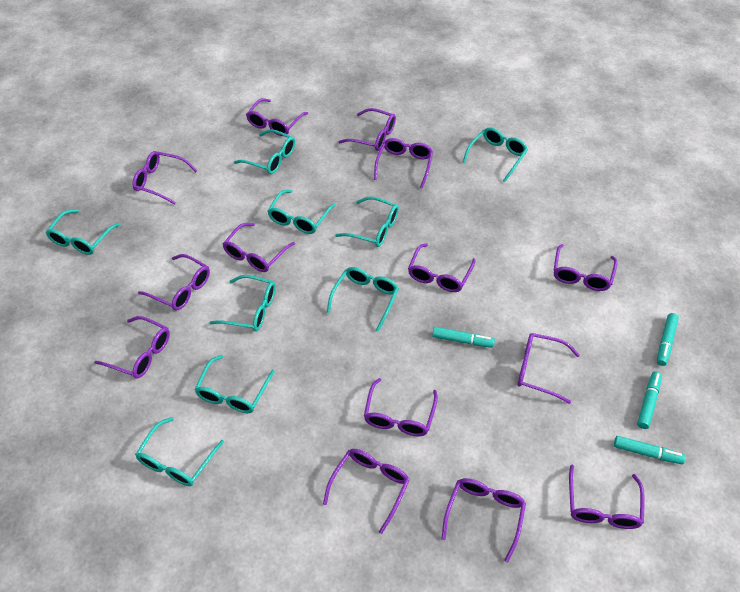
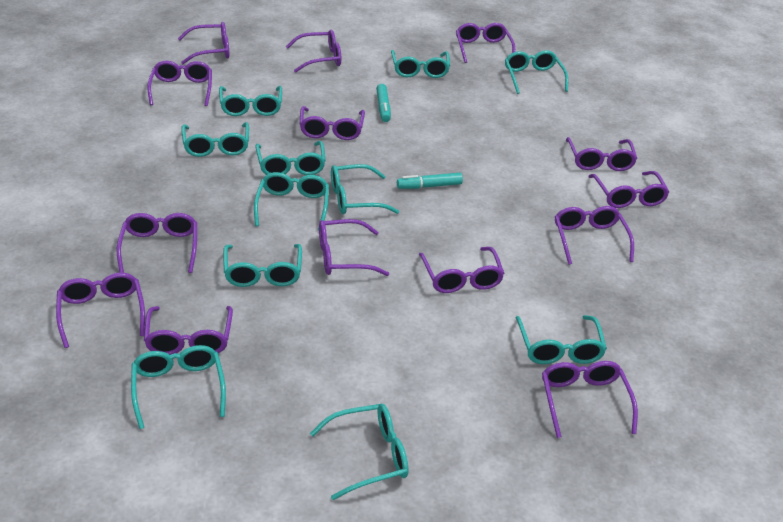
turquoise glasses: 9 -> 11
turquoise marker: 4 -> 2

